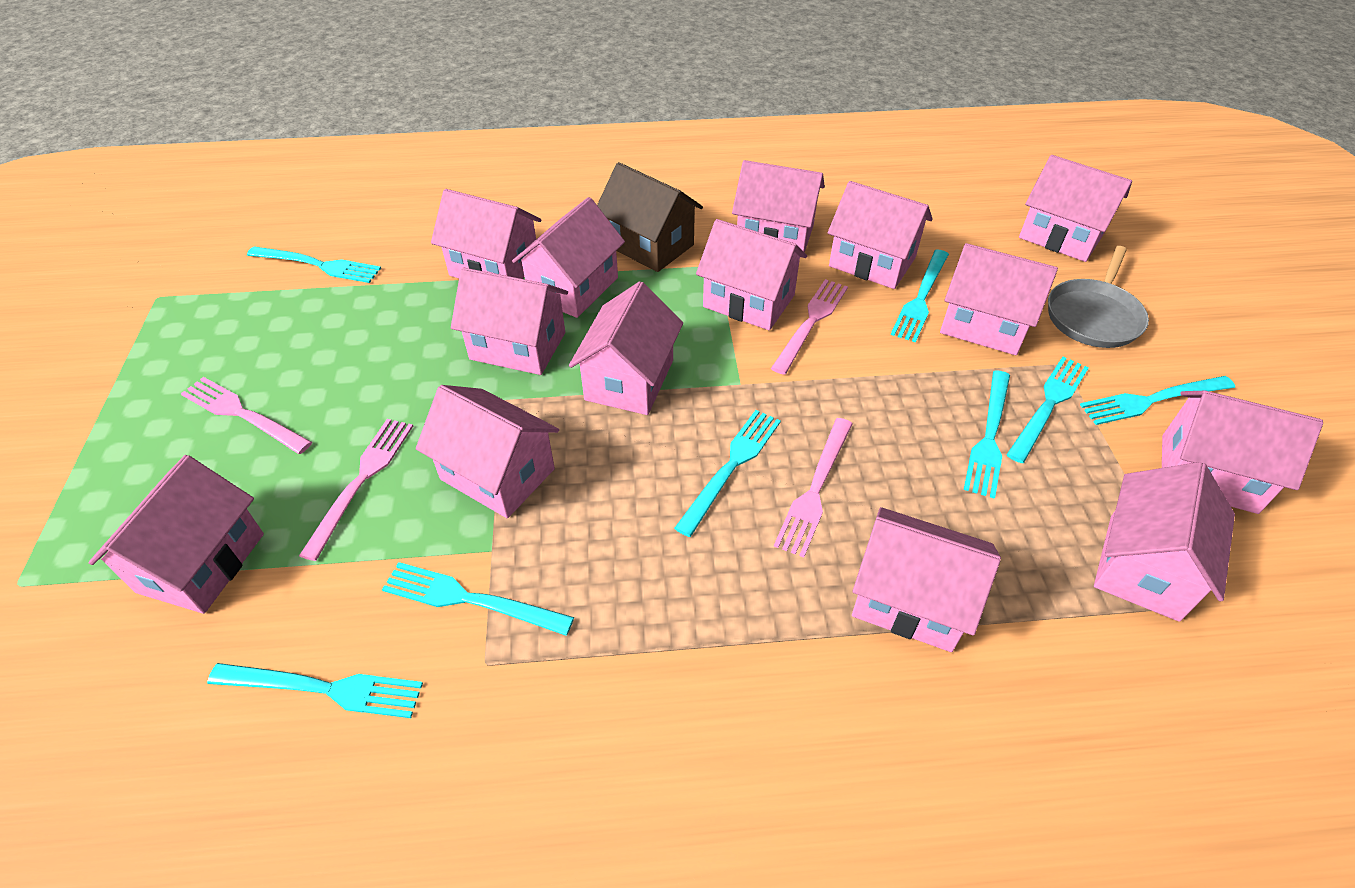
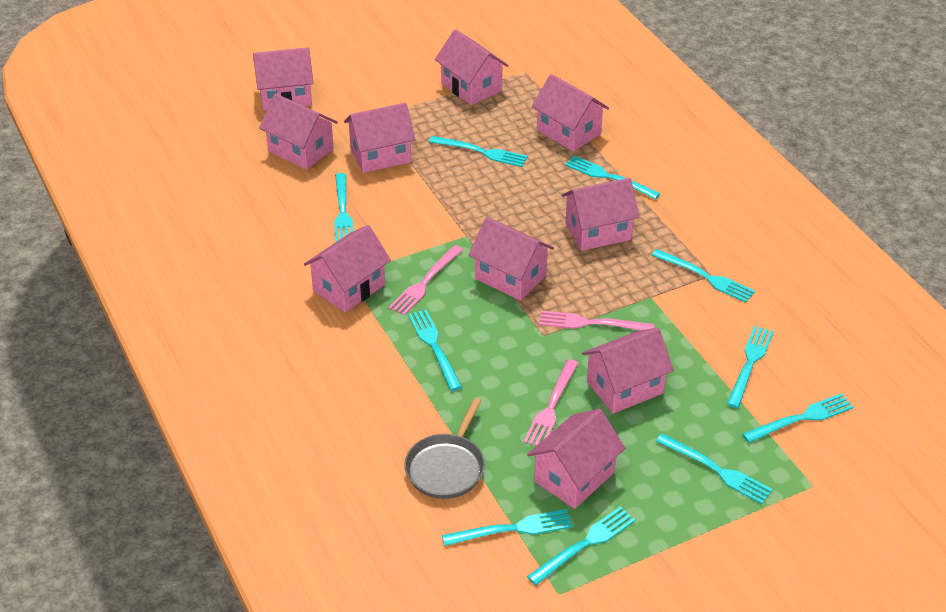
brown house: 1 -> 0
pink fork: 4 -> 3
pink house: 14 -> 10
turquoise fork: 8 -> 10

